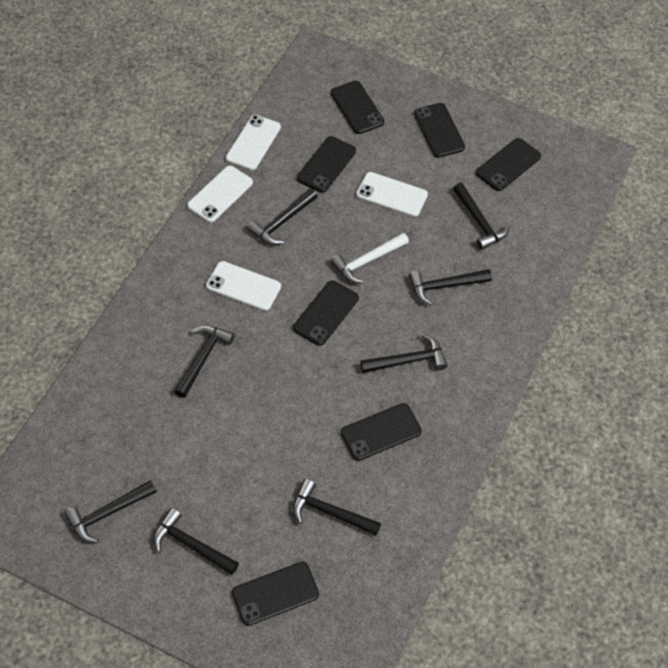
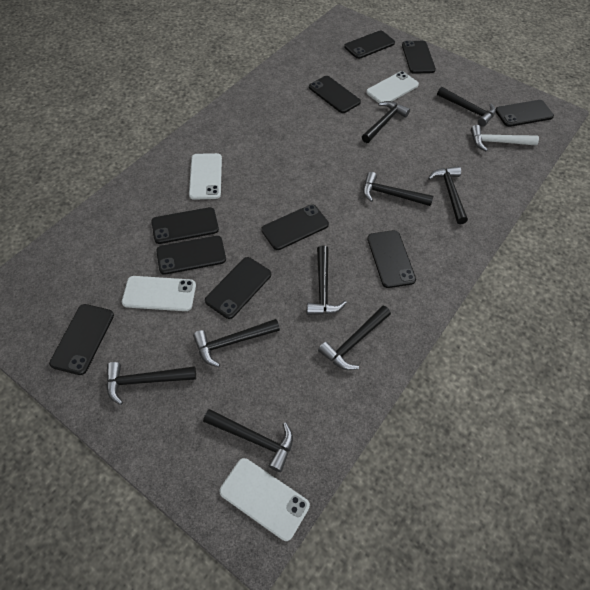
black hammer: 8 -> 9
black phone: 7 -> 10

